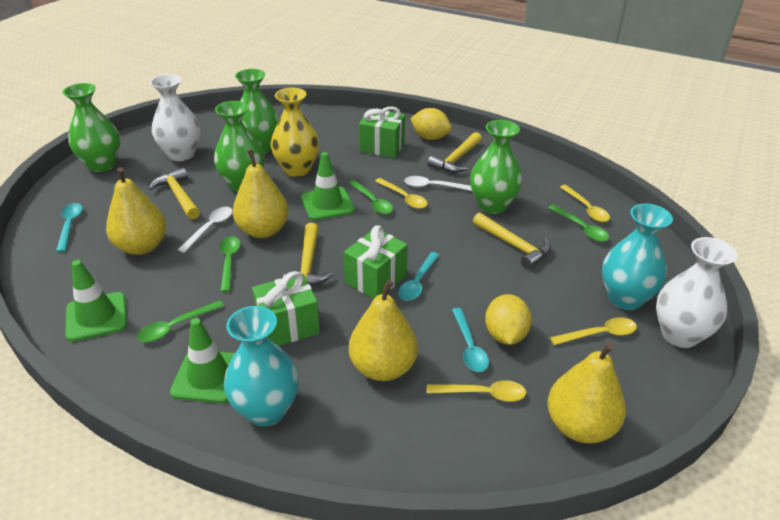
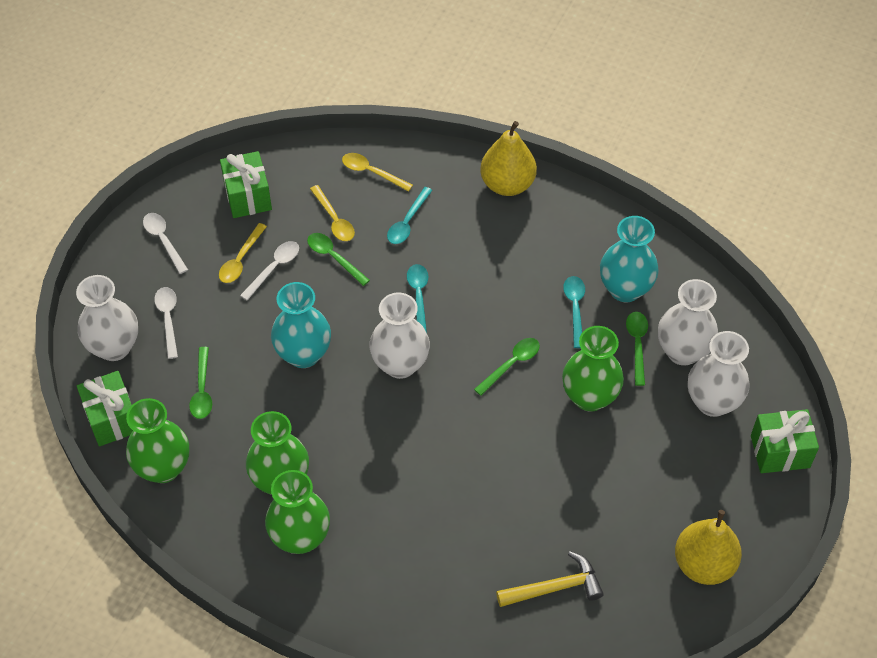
green traffic cone: 3 -> 0
white spoon: 2 -> 3
white vase: 2 -> 4
yellow hammer: 4 -> 1
yellow lemon: 2 -> 0
yellow pear: 4 -> 2
yellow spoon: 4 -> 3
yellow vase: 1 -> 0

